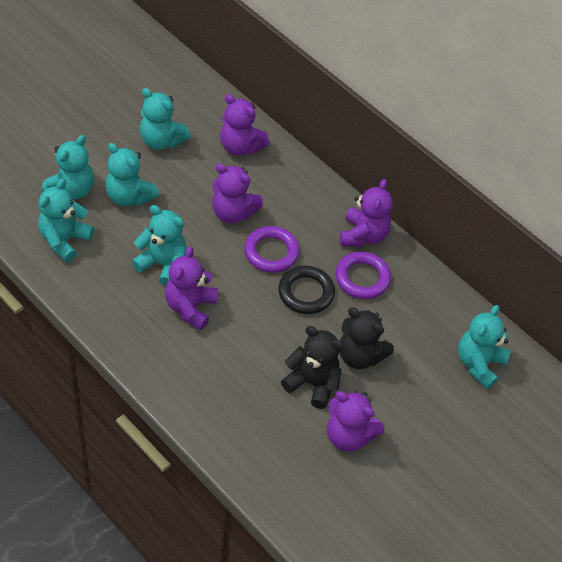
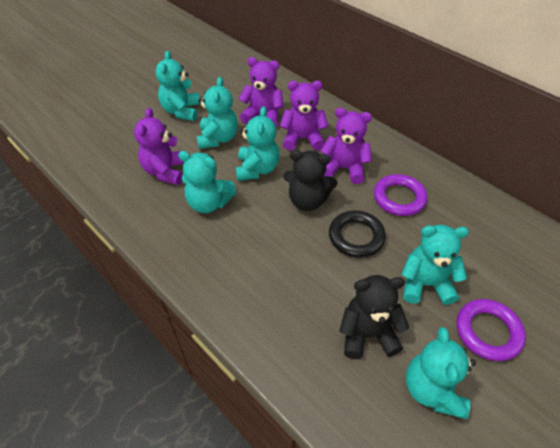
purple teddy bear: 5 -> 4

